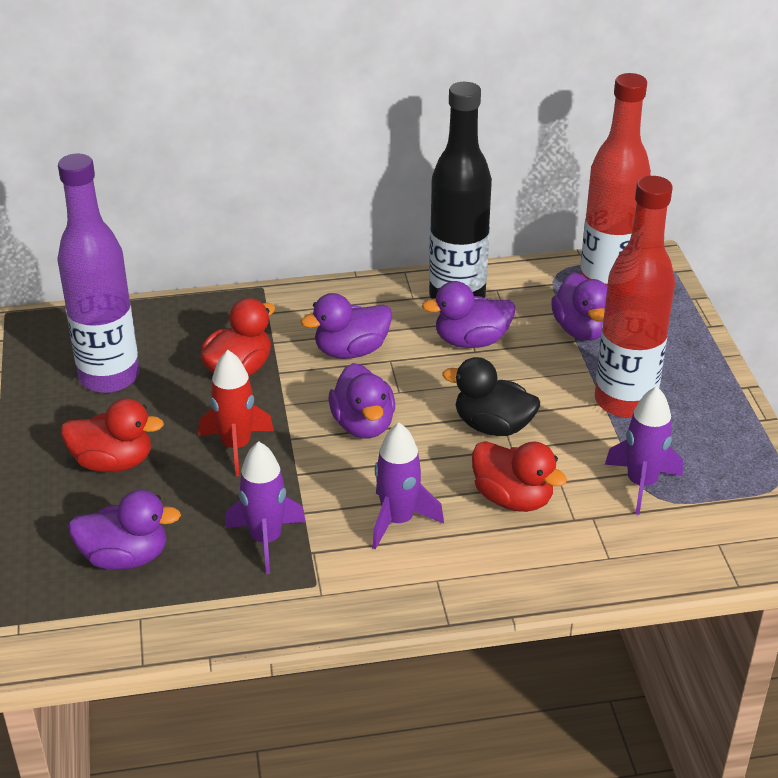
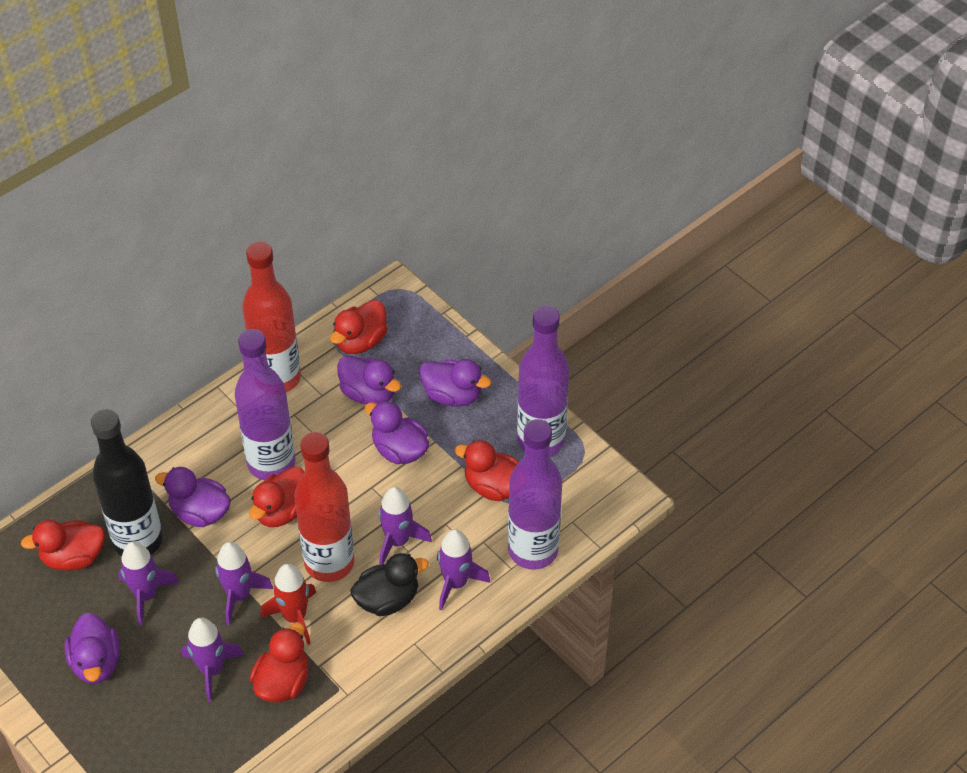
purple bottle: 1 -> 3
purple rocket: 3 -> 5
red duck: 3 -> 5

